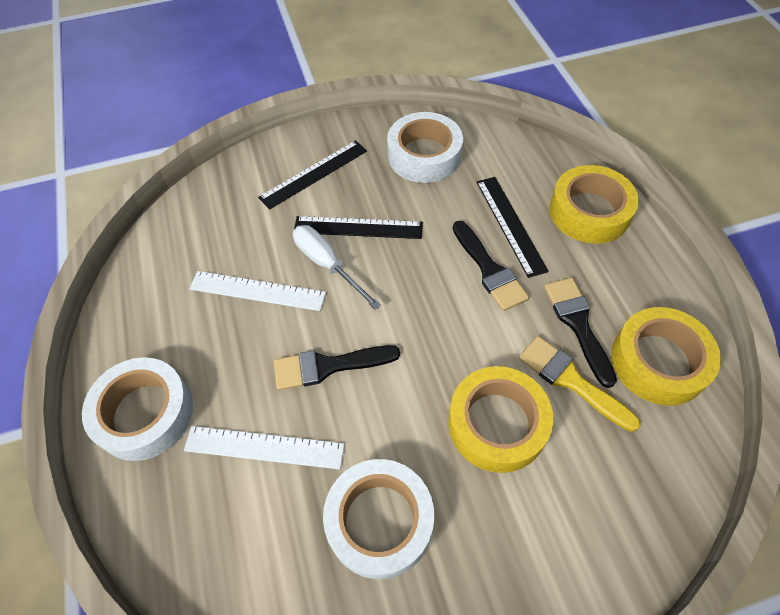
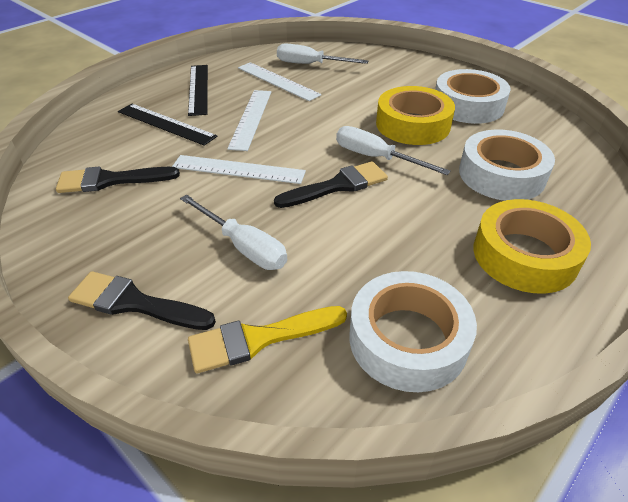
black ruler: 3 -> 2
white ruler: 2 -> 3
white screwdriver: 1 -> 3
yellow tape: 3 -> 2

